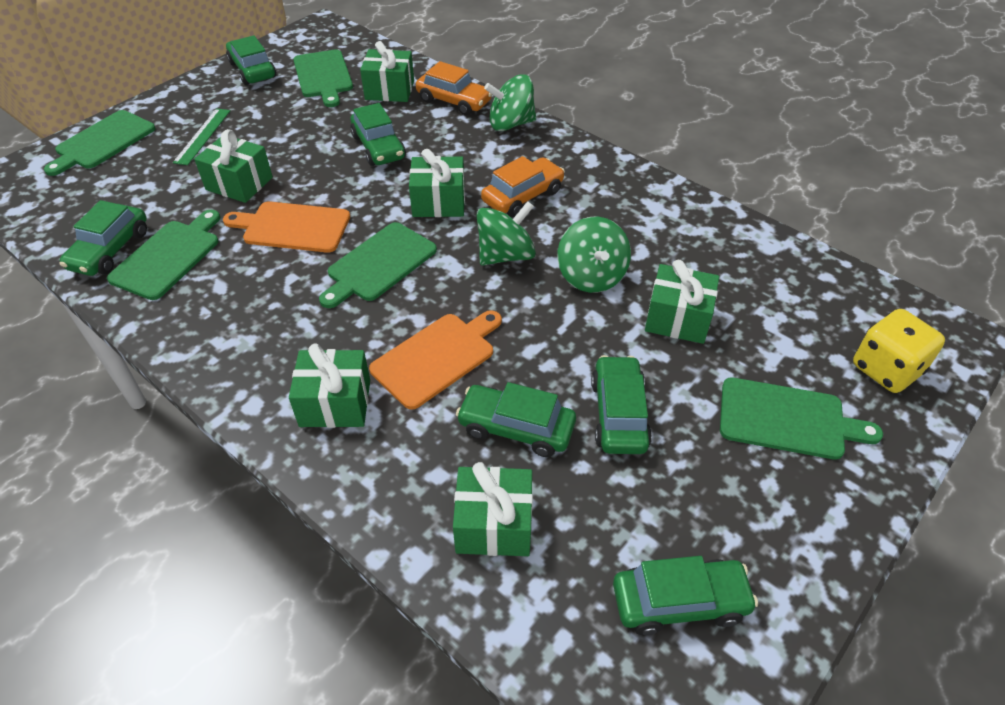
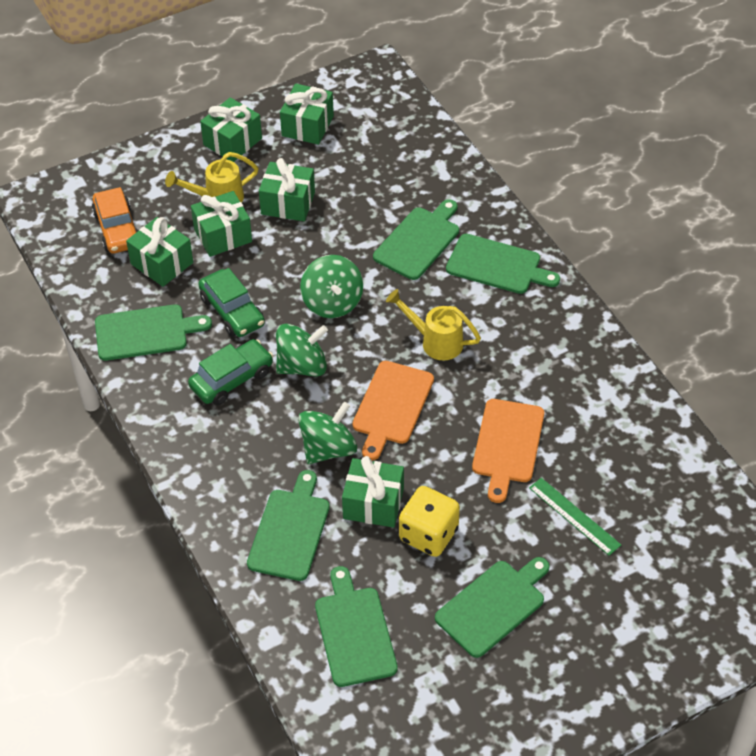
green car: 6 -> 2
green cutting board: 5 -> 6
orange car: 2 -> 1
yellow watering can: 0 -> 2

